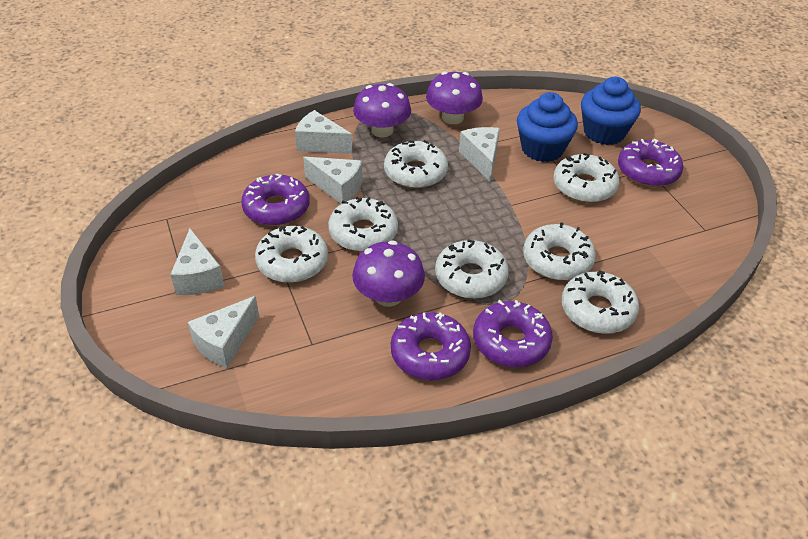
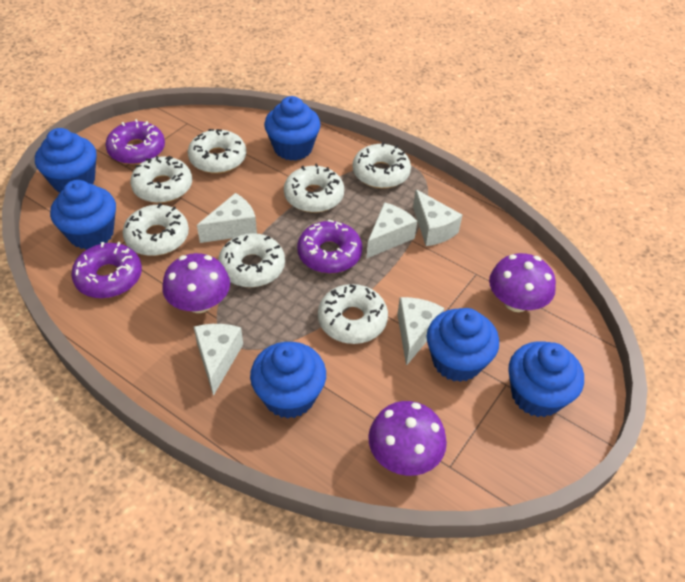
blue cupcake: 2 -> 6
purple donut: 4 -> 3

